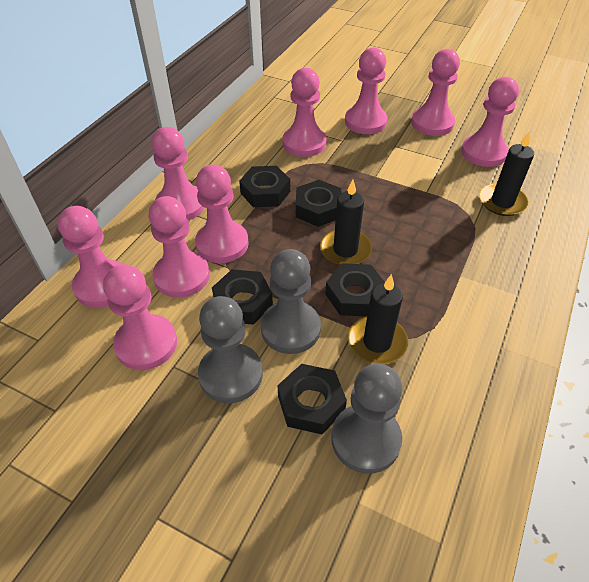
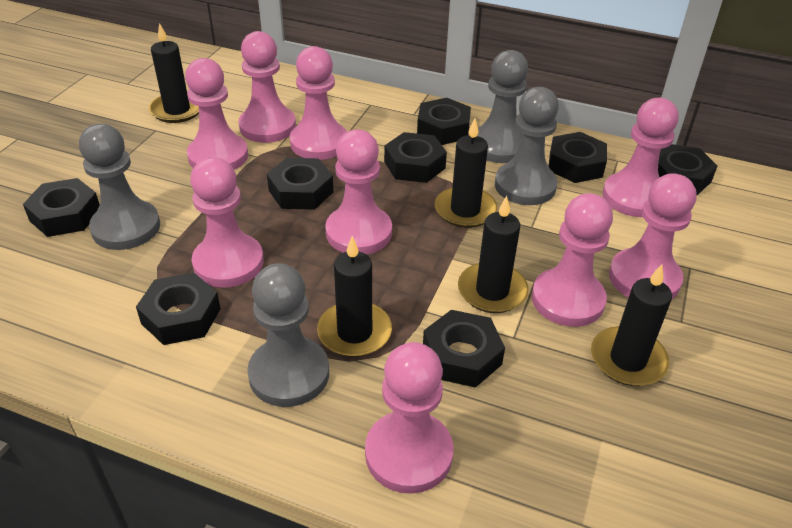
black candle: 3 -> 5
black nut: 5 -> 8
grey pawn: 3 -> 4

